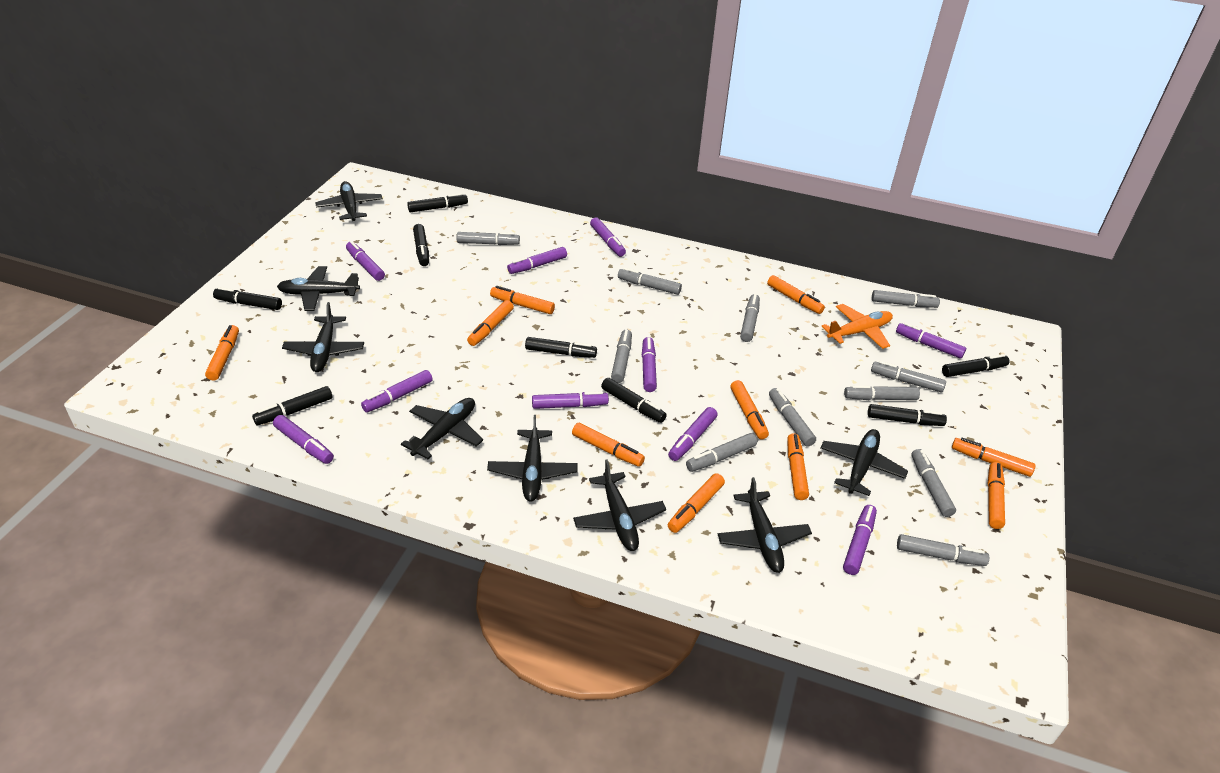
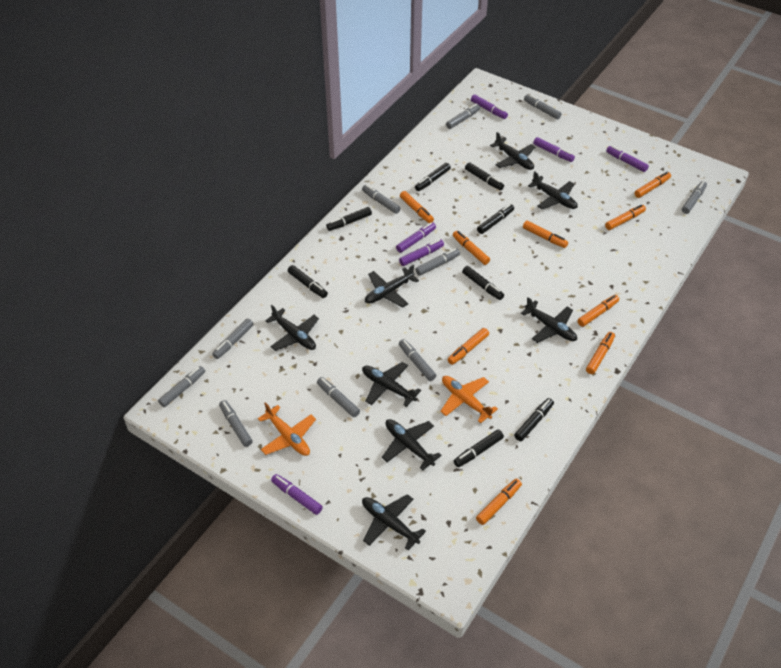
grey marker: 11 -> 10
orange marker: 10 -> 9
orange plane: 1 -> 2
purple marker: 10 -> 6

